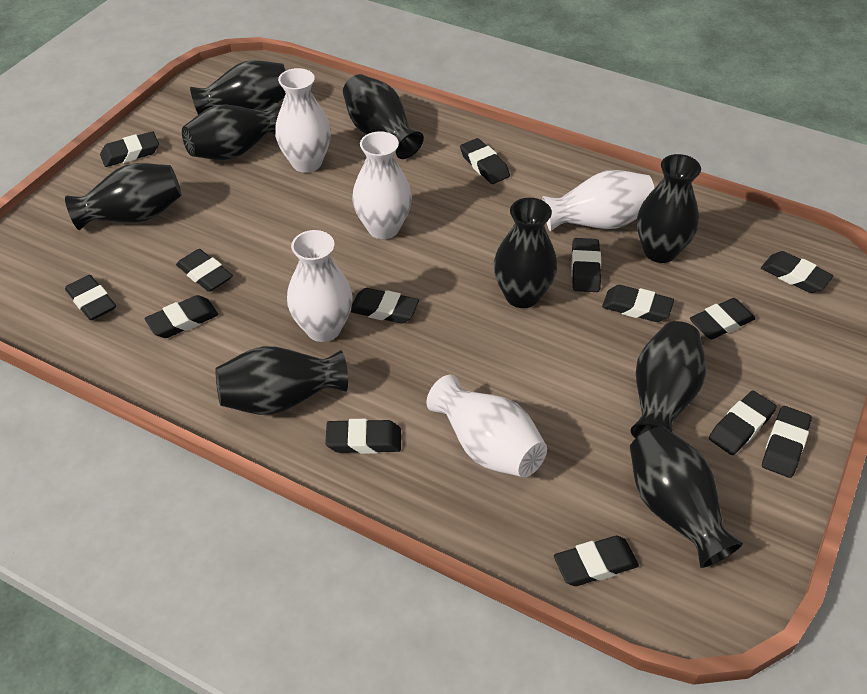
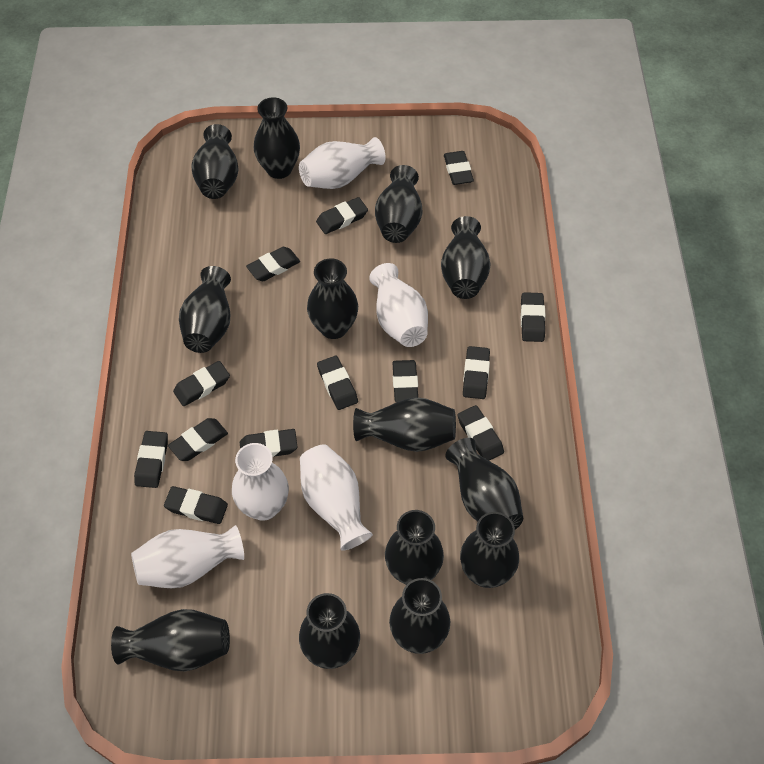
black eraser: 14 -> 13
black vase: 9 -> 13

